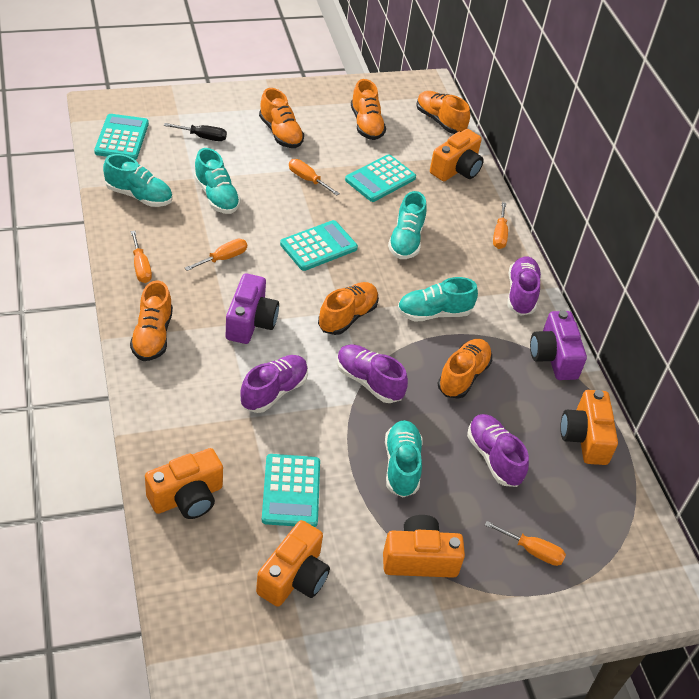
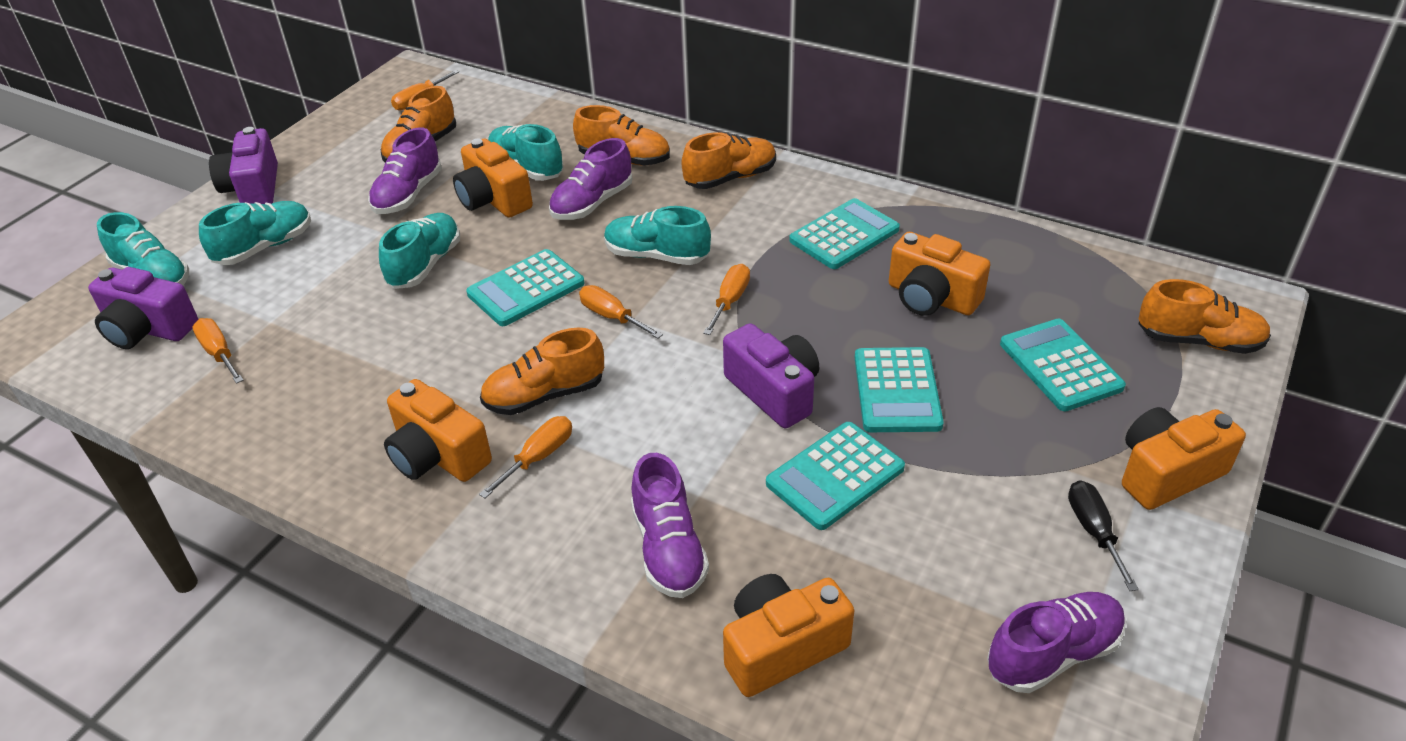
orange shoe: 6 -> 5
purple camera: 2 -> 3
turquoise calculator: 4 -> 5

